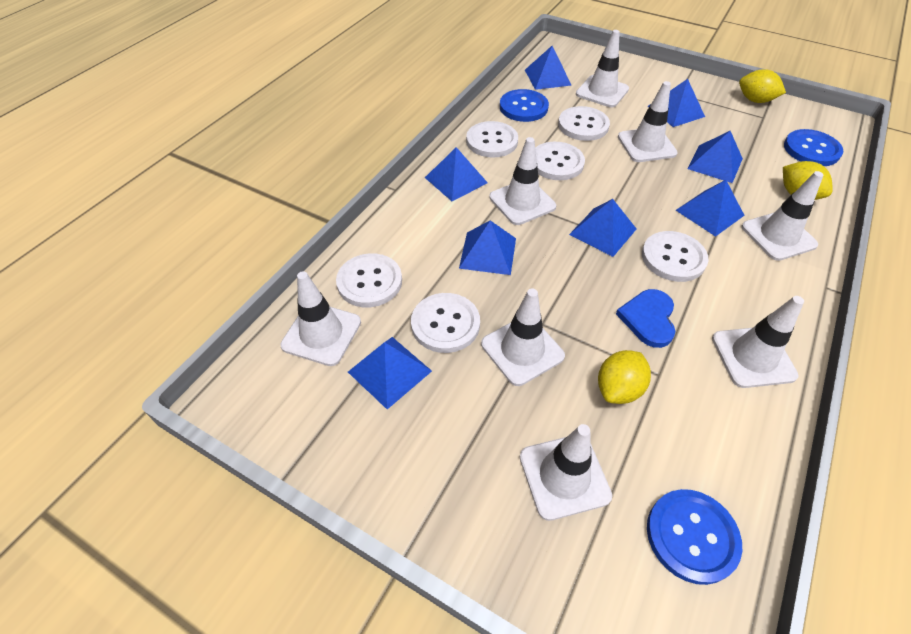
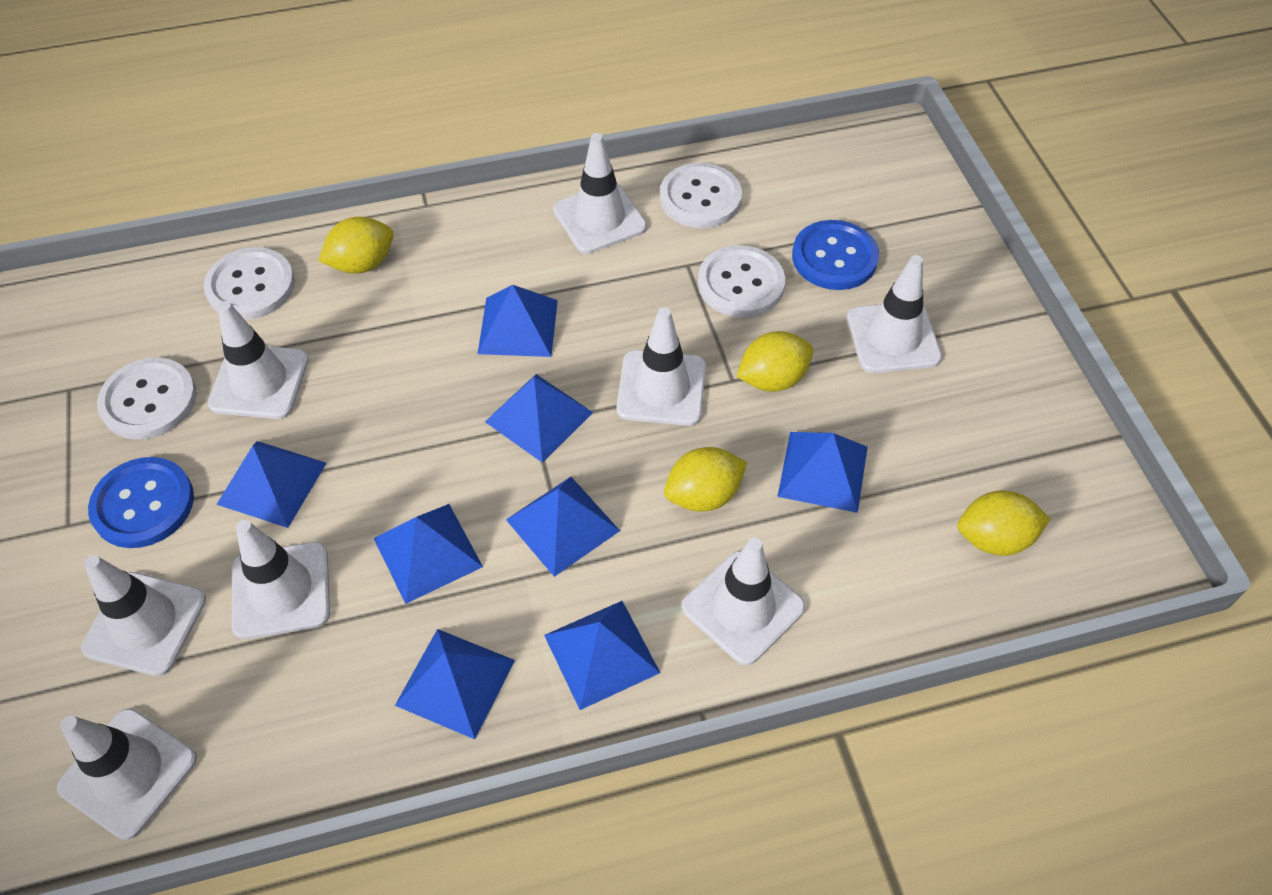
blue button: 3 -> 2
blue heart: 1 -> 0
white button: 6 -> 4
yellow lemon: 3 -> 4

